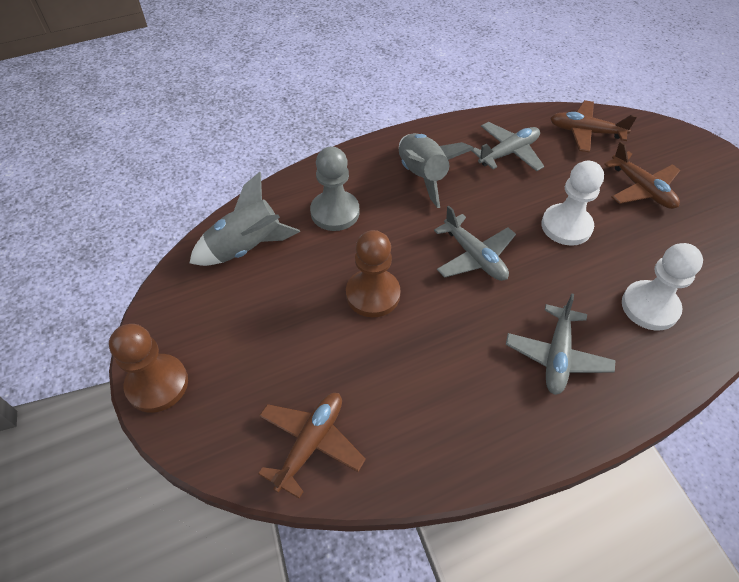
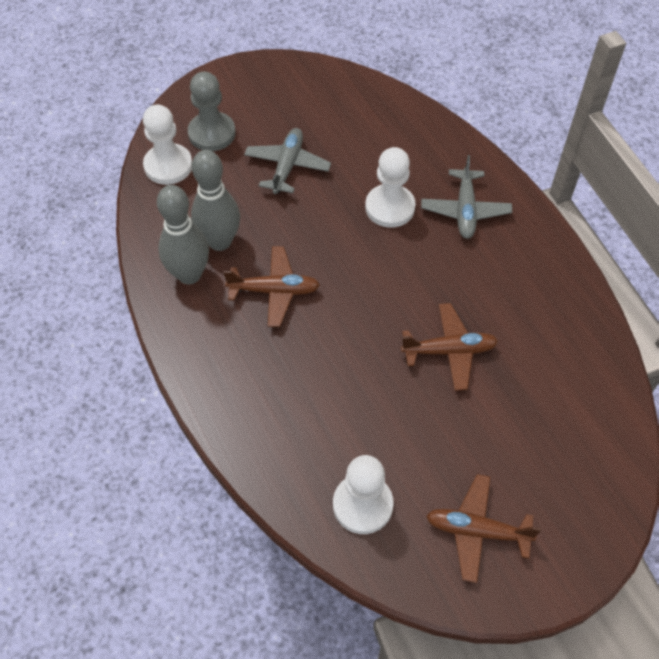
brown pawn: 2 -> 0
grey bowling pin: 0 -> 2
grey plane: 3 -> 2
grey rocket: 2 -> 0
white pawn: 2 -> 3

